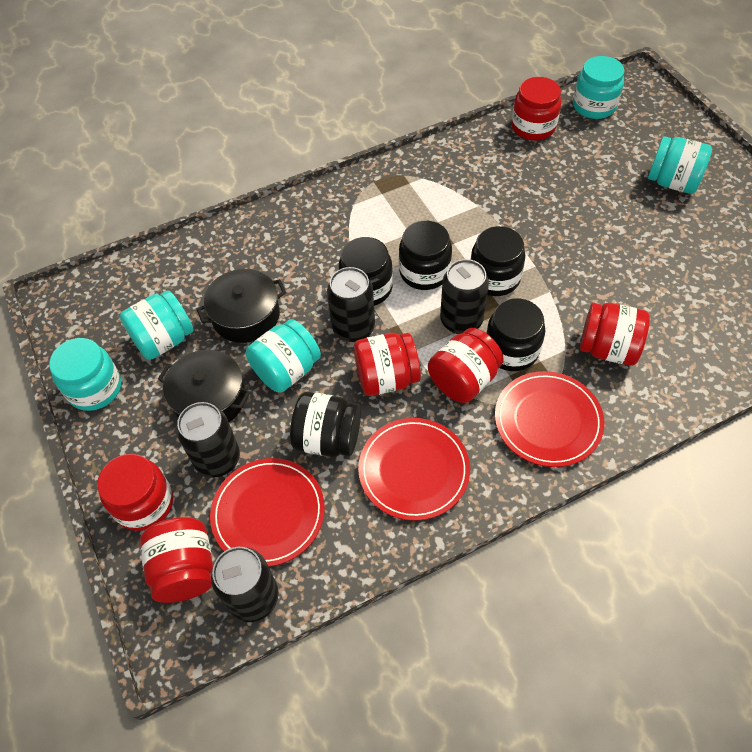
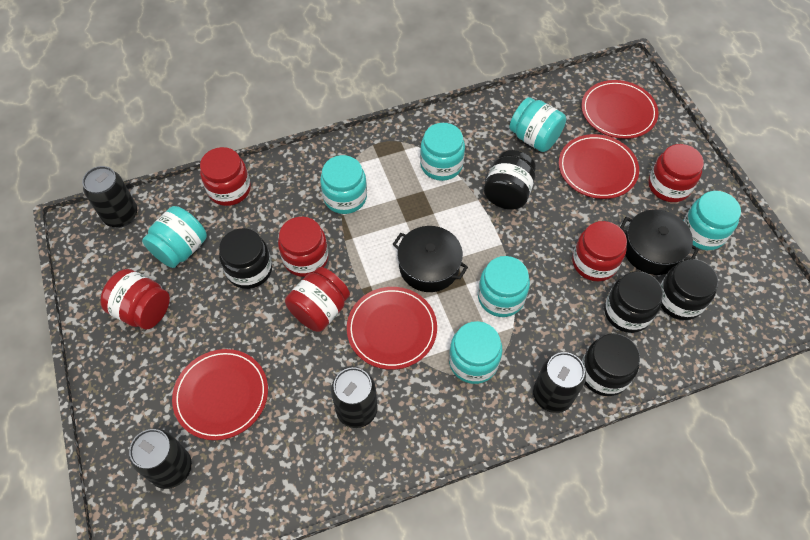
red plate: 3 -> 4
turquoise jar: 5 -> 7

